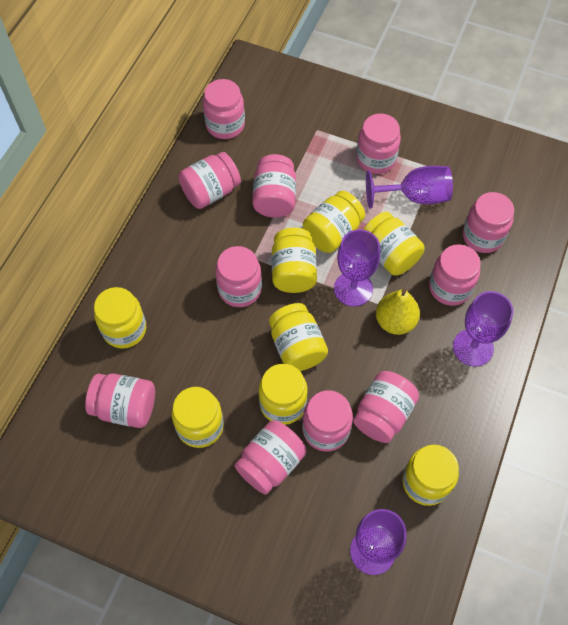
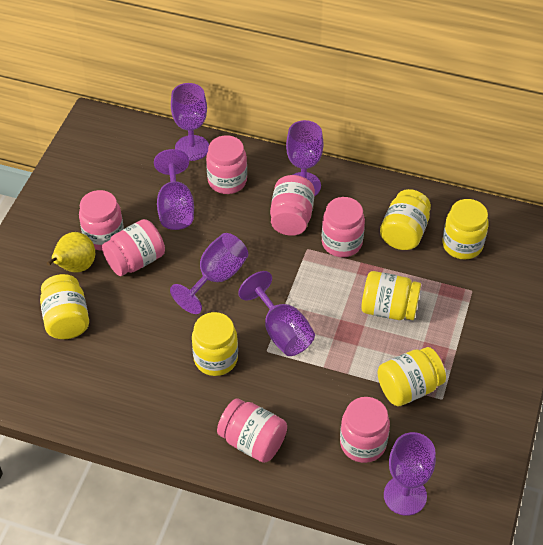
pink jar: 11 -> 7
purple goblet: 4 -> 6
yellow jar: 8 -> 6

